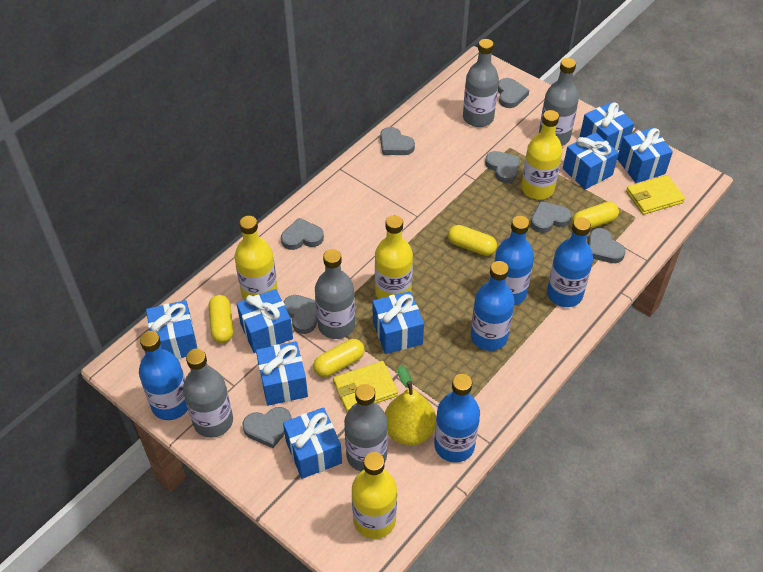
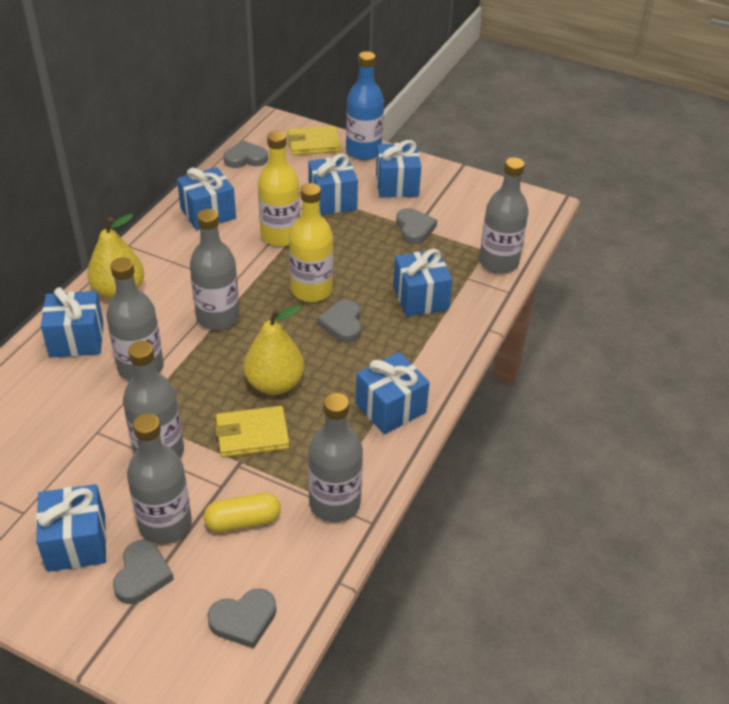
blue bottle: 5 -> 1
blue gift: 8 -> 7
grey bottle: 5 -> 6
grey heart: 8 -> 5
yellow bottle: 4 -> 2
yellow capsule: 4 -> 1
yellow pear: 1 -> 2

